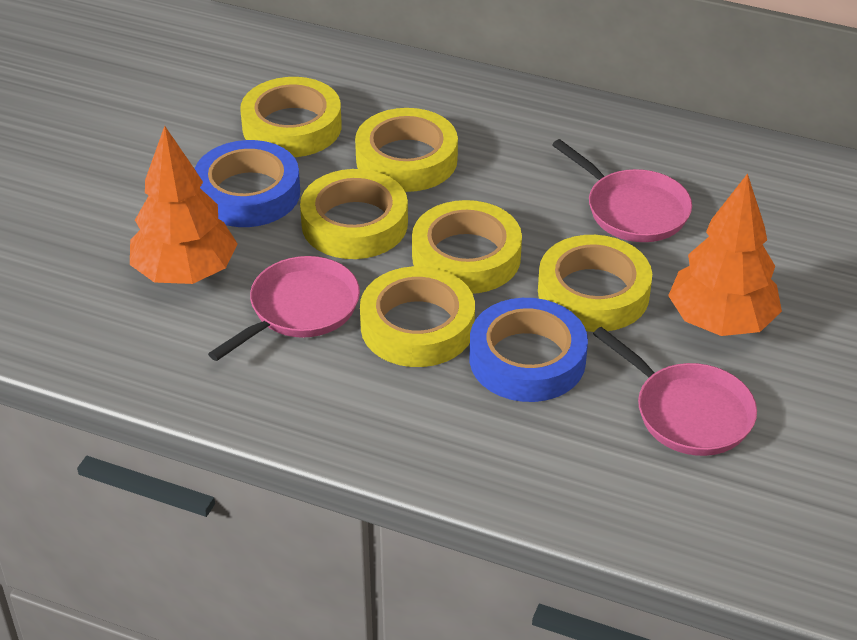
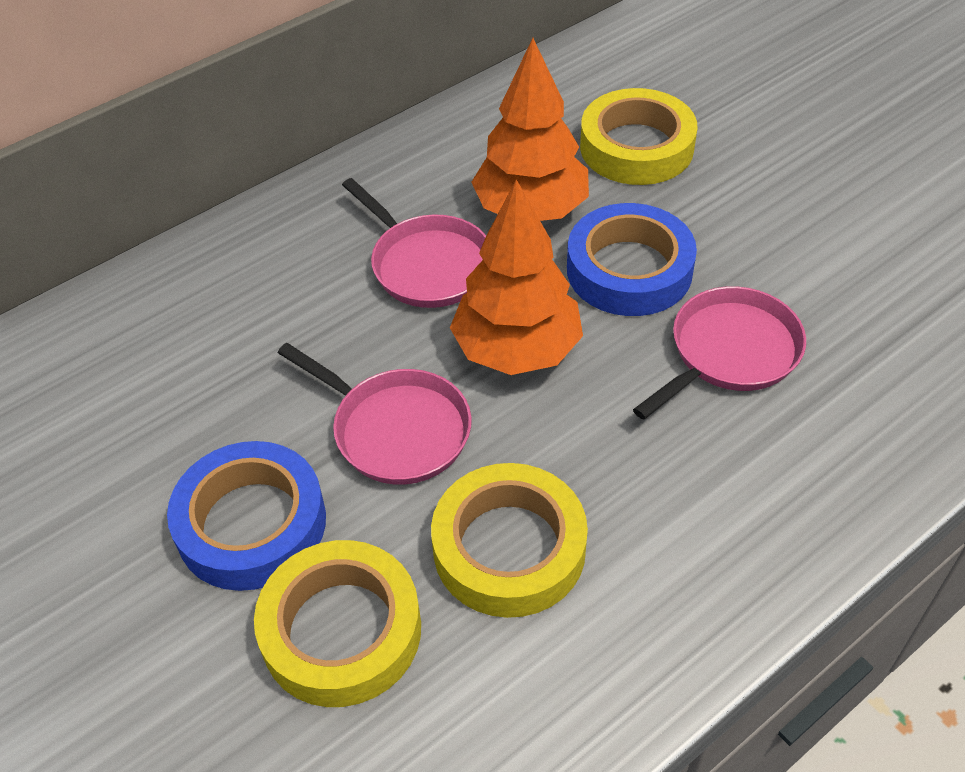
yellow tape: 6 -> 3

